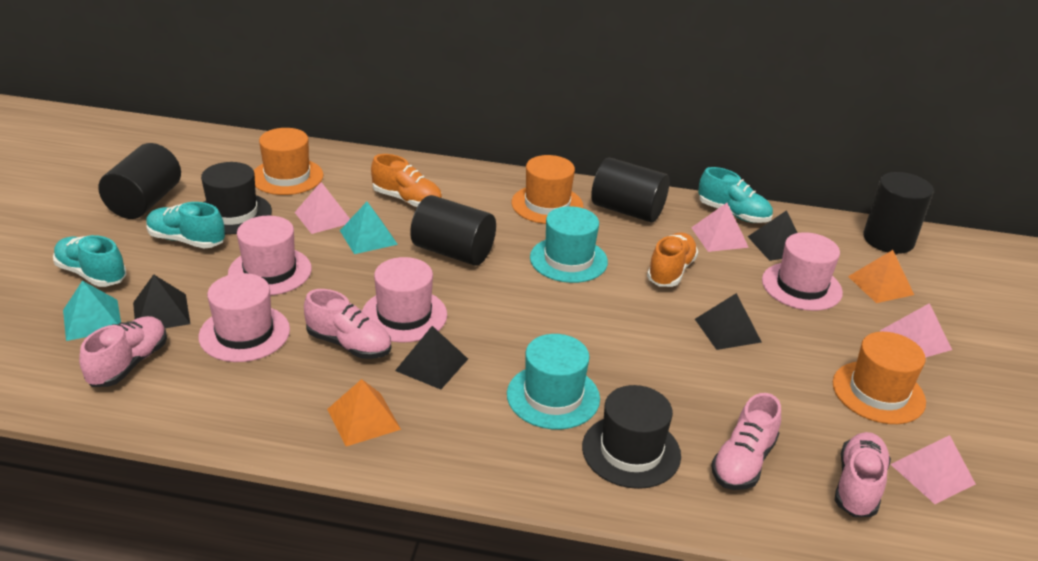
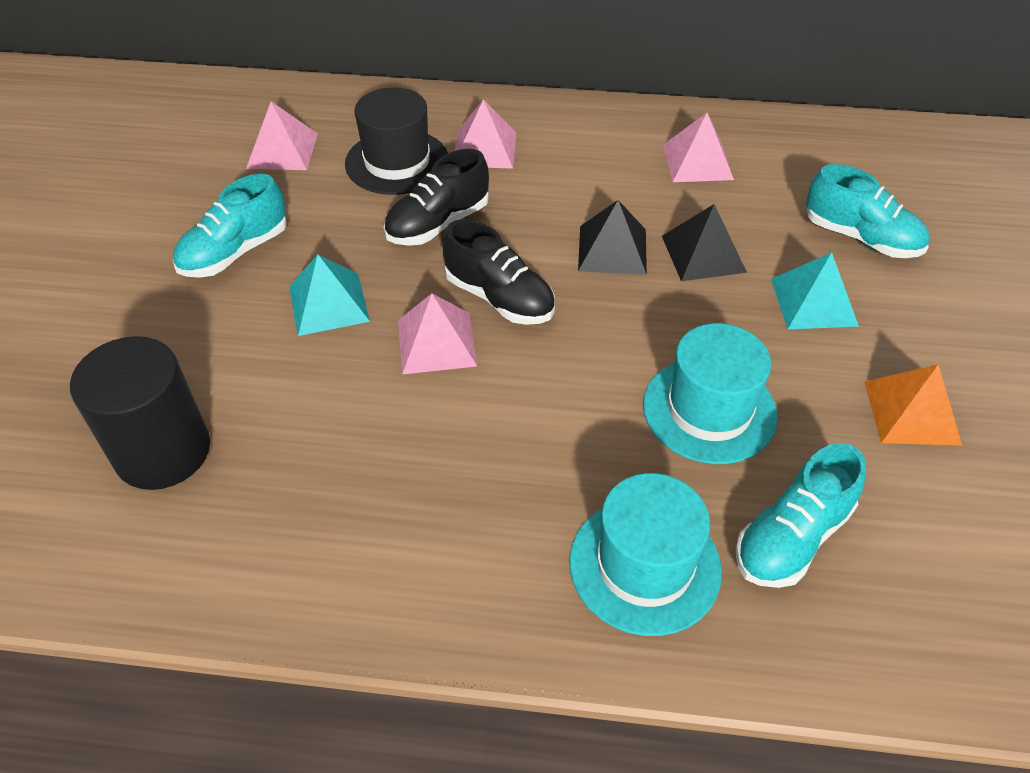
black cylinder: 4 -> 1
black hat: 2 -> 1
black pyramid: 4 -> 2
black shoe: 0 -> 2
orange hat: 3 -> 0
orange pyramid: 2 -> 1
orange shoe: 2 -> 0
pink hat: 4 -> 0
pink shoe: 4 -> 0

